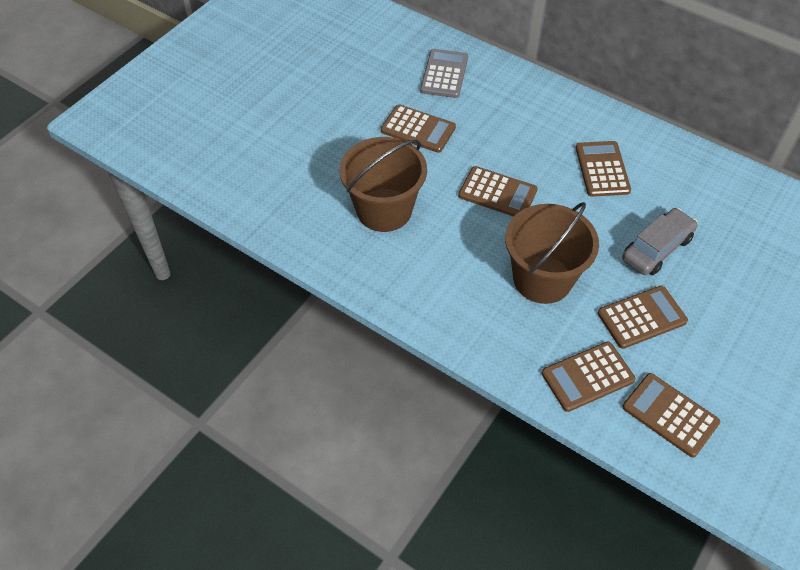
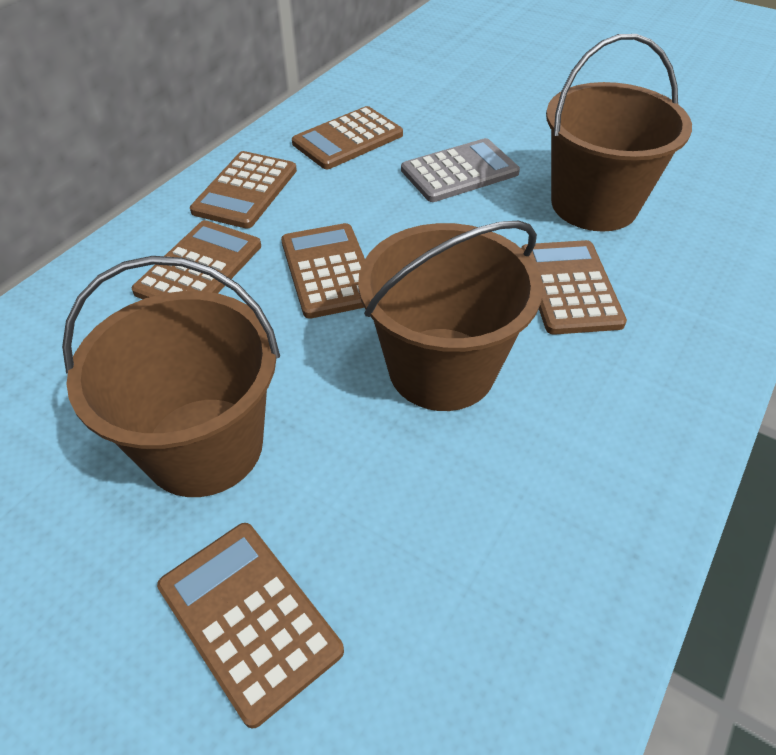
brown bucket: 2 -> 3
grey car: 1 -> 0

